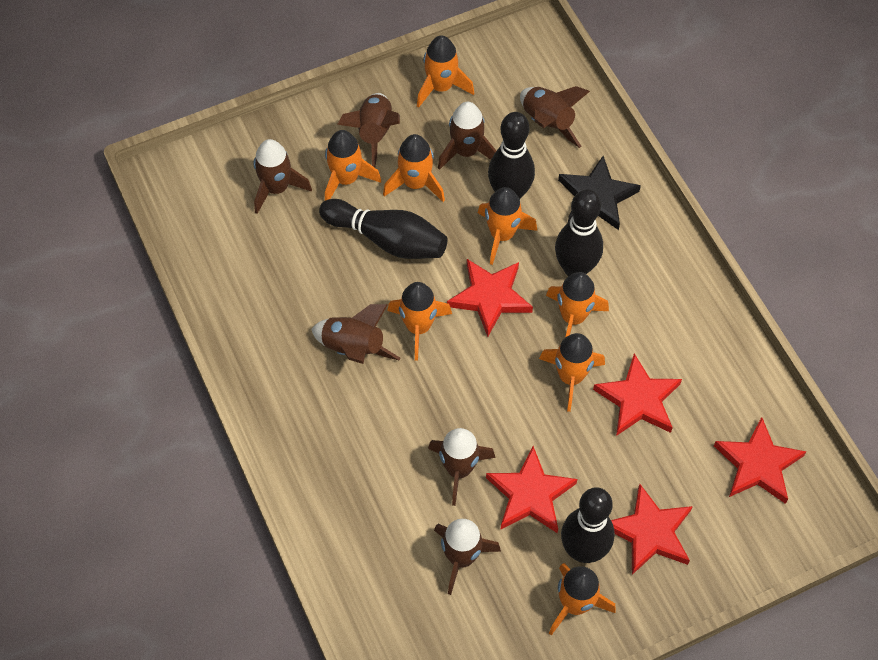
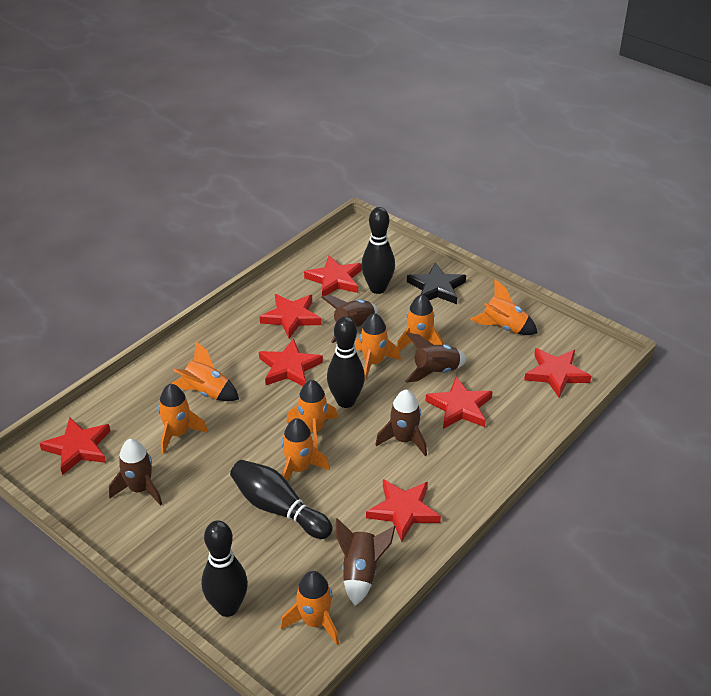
brown rocket: 7 -> 5
red star: 5 -> 7

